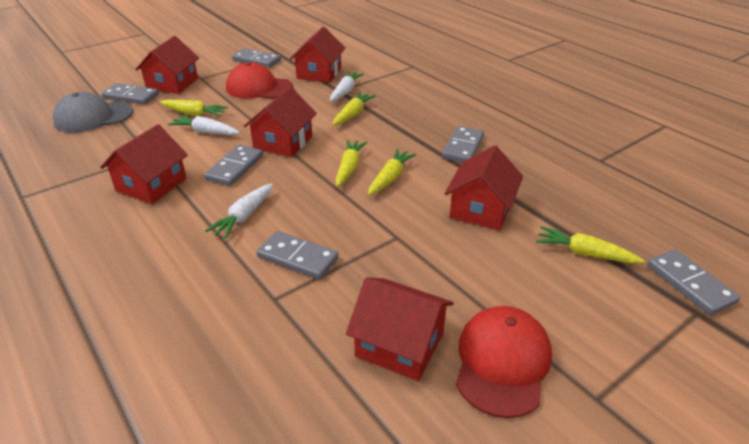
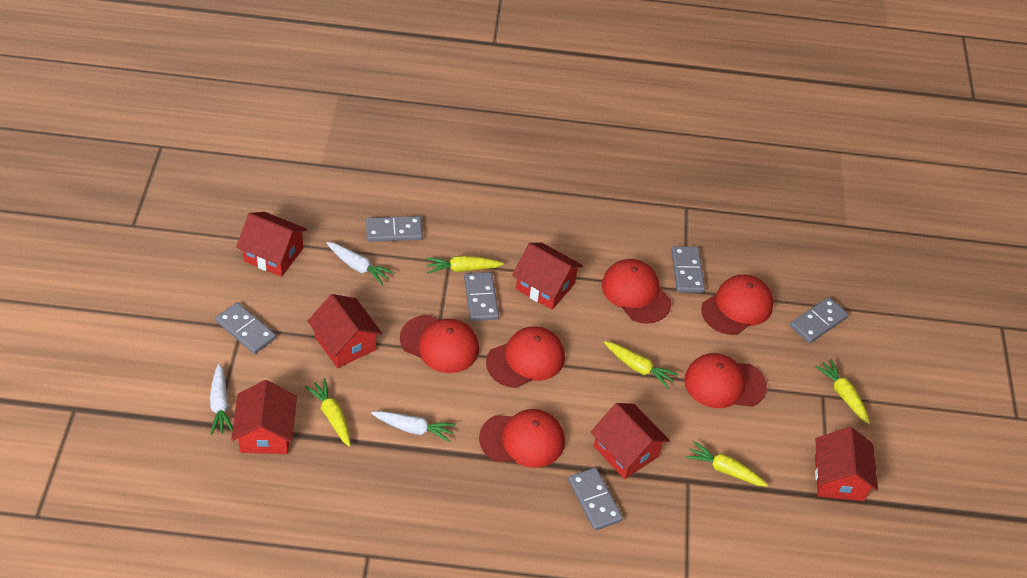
grey cap: 1 -> 0
red cap: 2 -> 6

